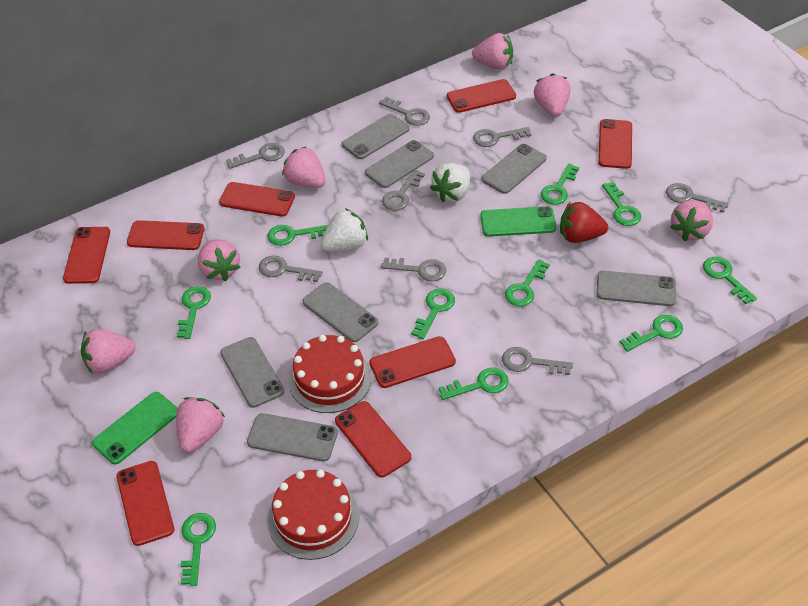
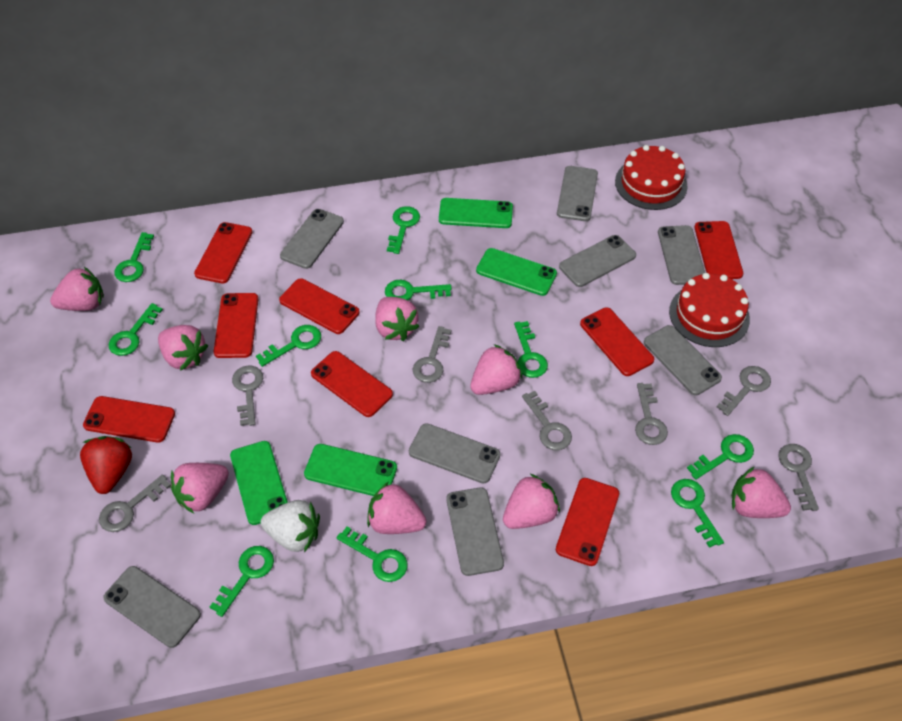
green phone: 2 -> 4
grey key: 8 -> 7
grey phone: 7 -> 8
pink strawberry: 7 -> 8
white strawberry: 2 -> 1

